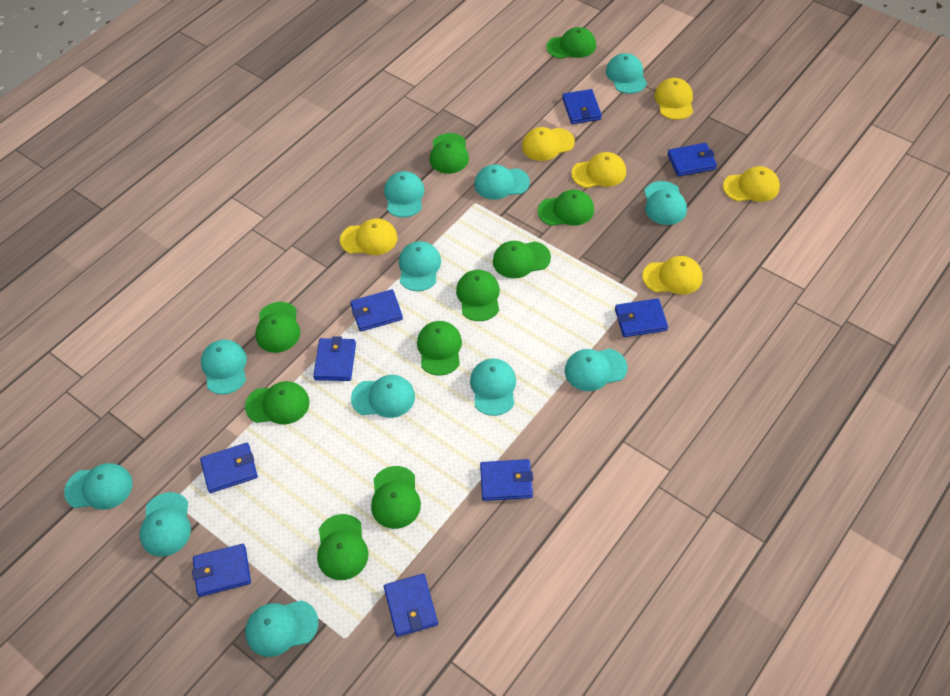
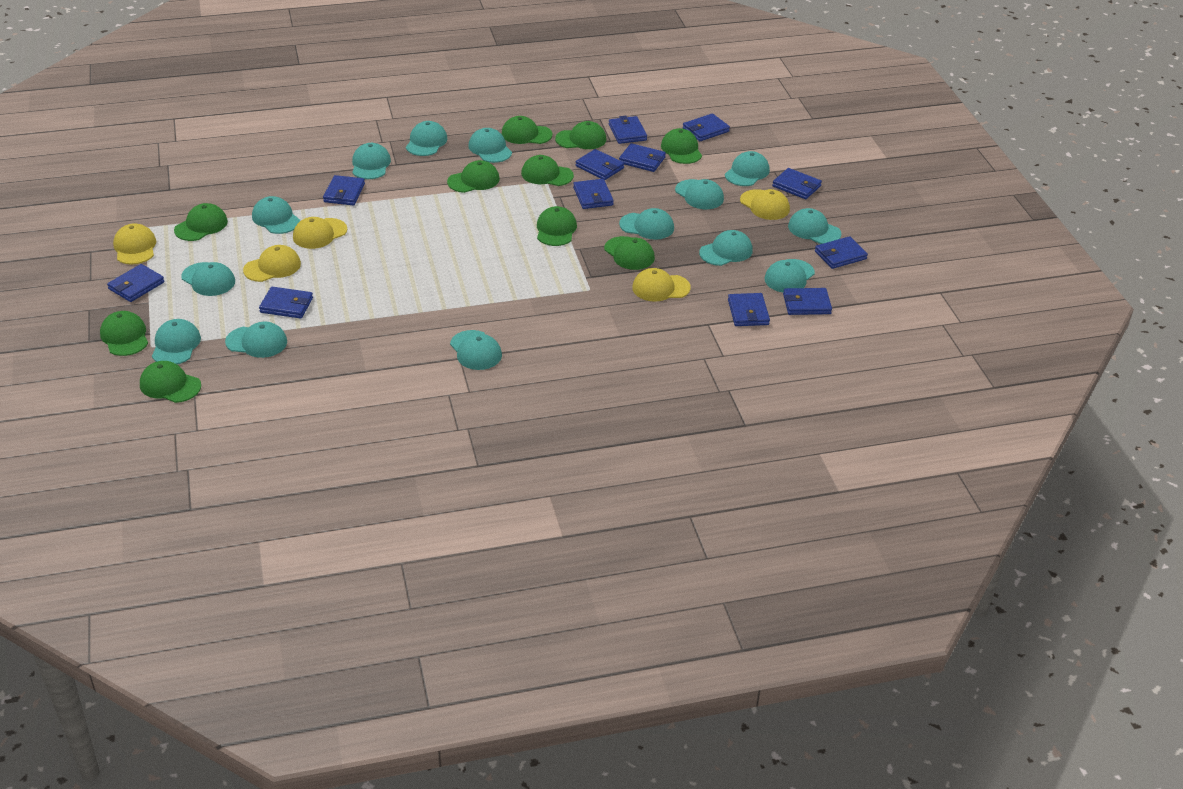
blue wallet: 9 -> 12
turquoise cap: 12 -> 14
yellow cap: 6 -> 5

